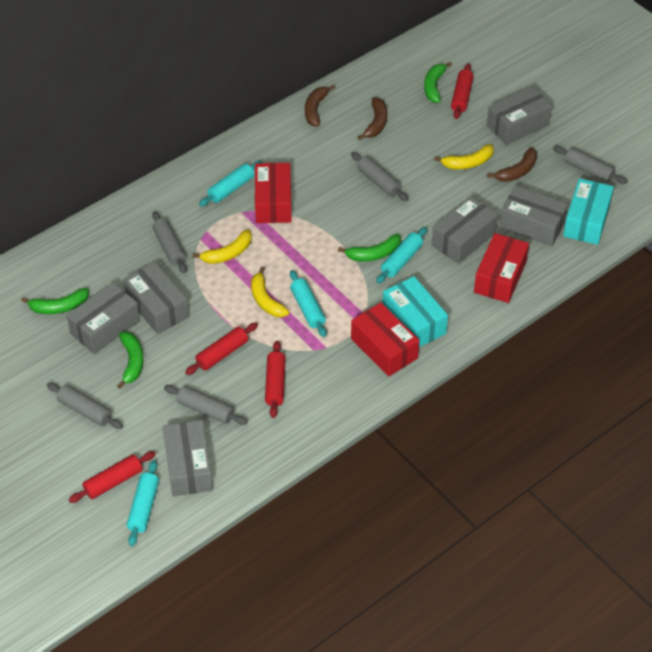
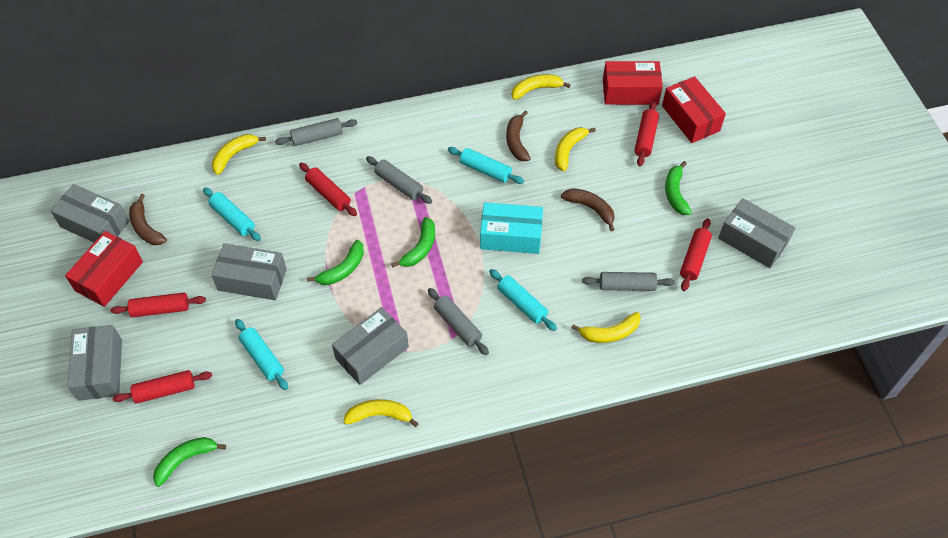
grey box: 6 -> 5
grey rolling pin: 5 -> 4
red rolling pin: 4 -> 5
turquoise box: 2 -> 1
yellow banana: 3 -> 5

